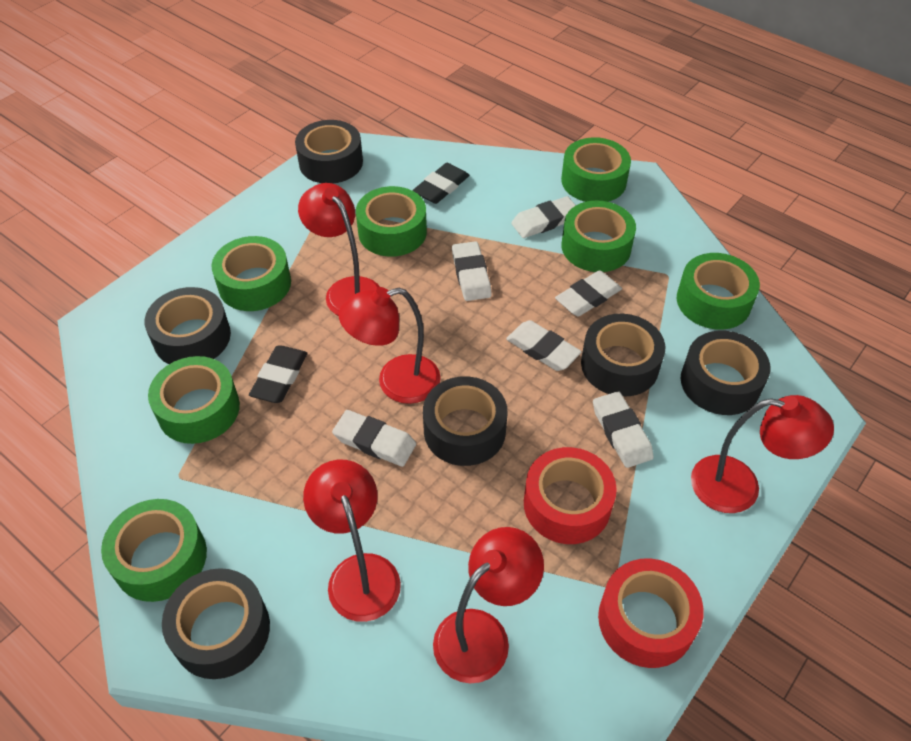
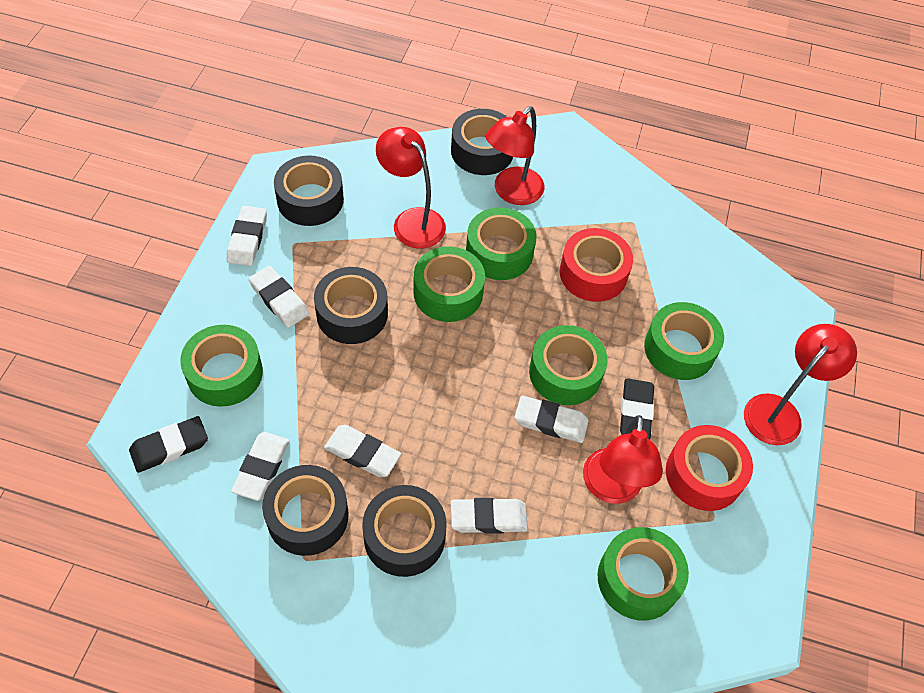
black tape: 6 -> 5
green tape: 7 -> 6
red lamp: 5 -> 4

